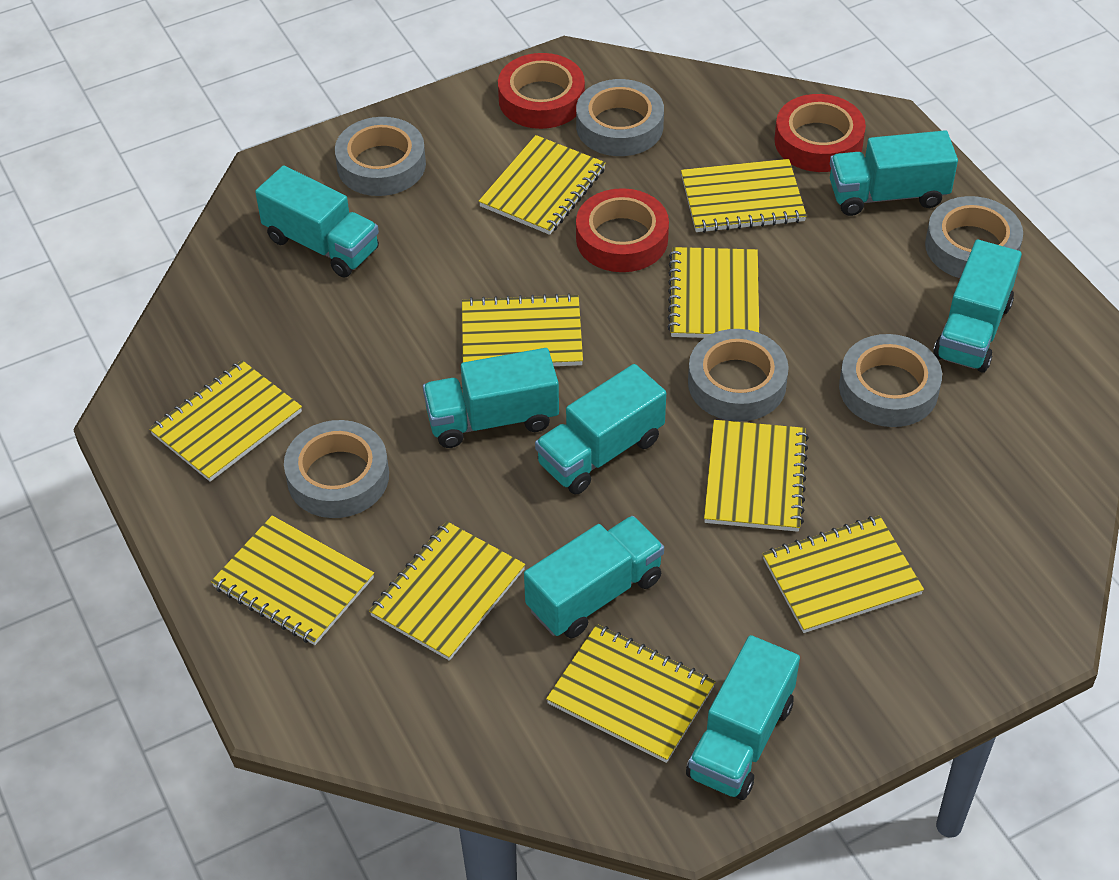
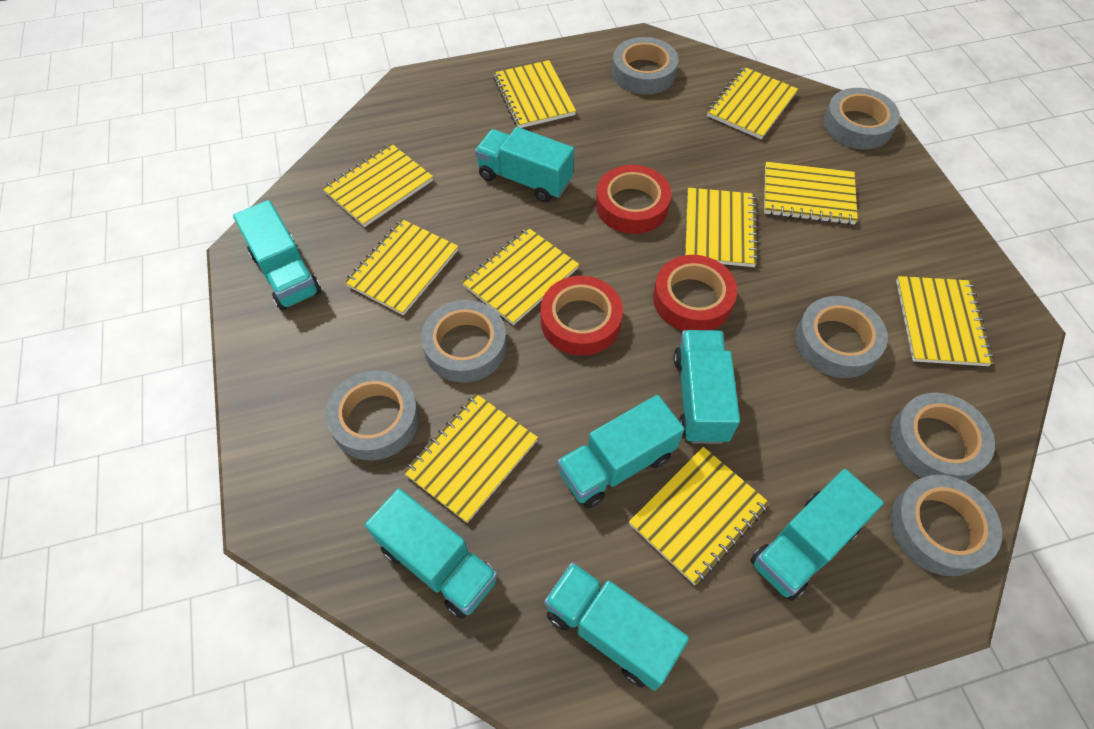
grey tape: 6 -> 7

